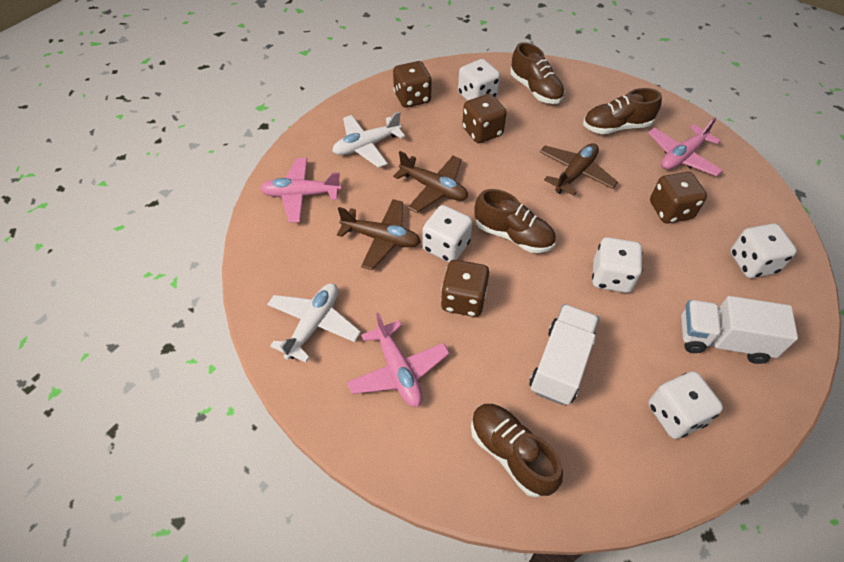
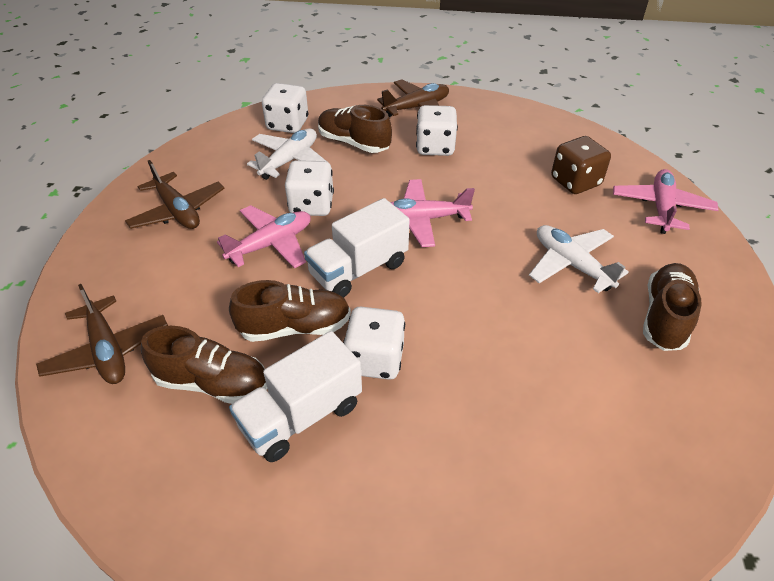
brown dice: 4 -> 1
white dice: 5 -> 4

